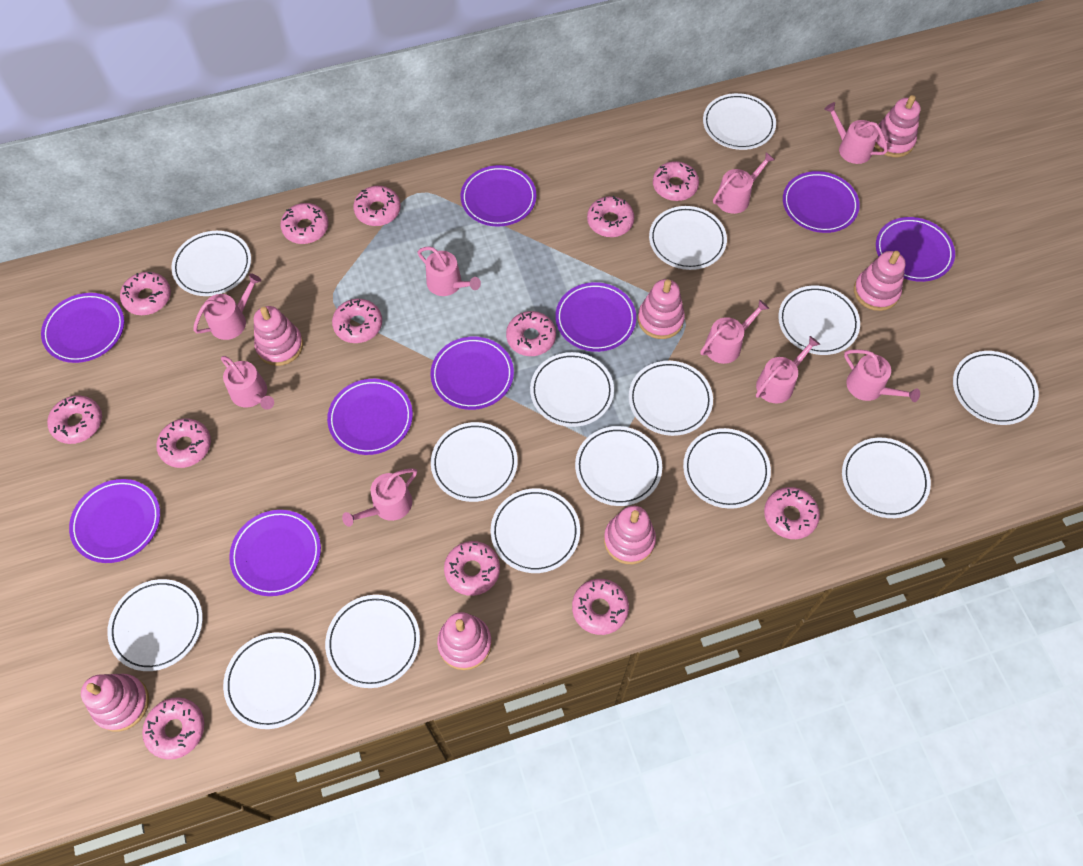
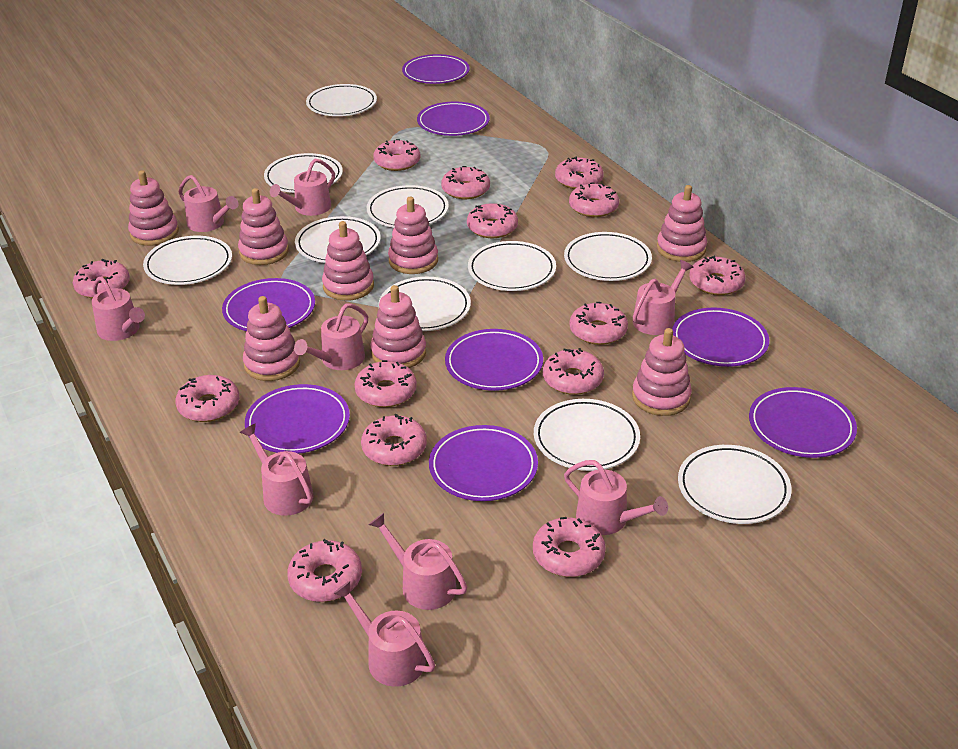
pink donut: 13 -> 14
pink stacking toy: 7 -> 8
purple plate: 9 -> 8
white plate: 15 -> 10

